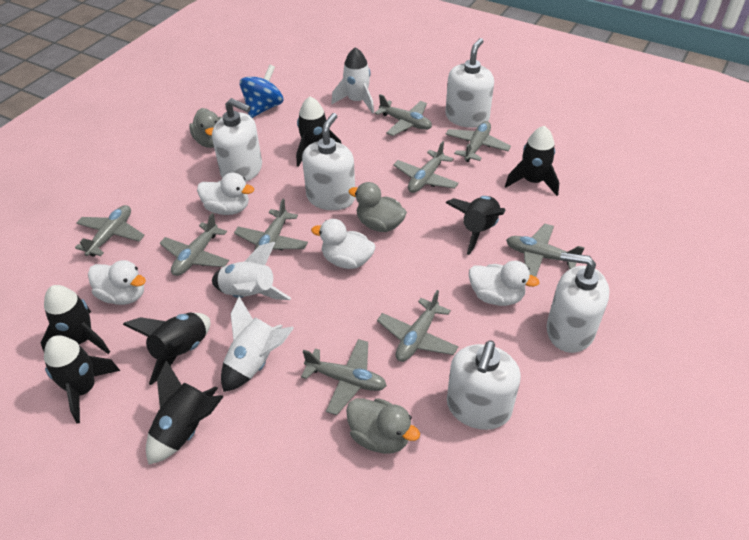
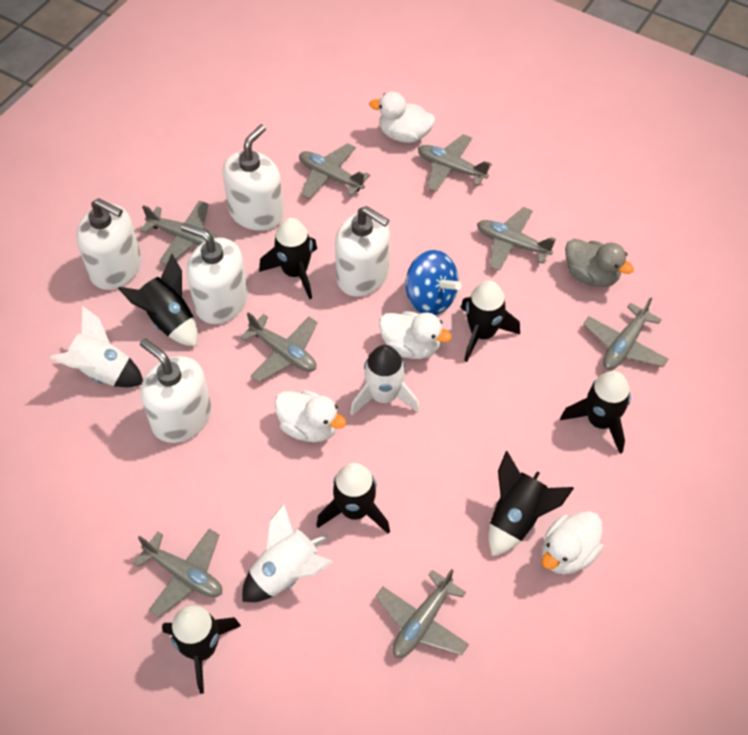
grey duck: 3 -> 1
grey plane: 9 -> 8

